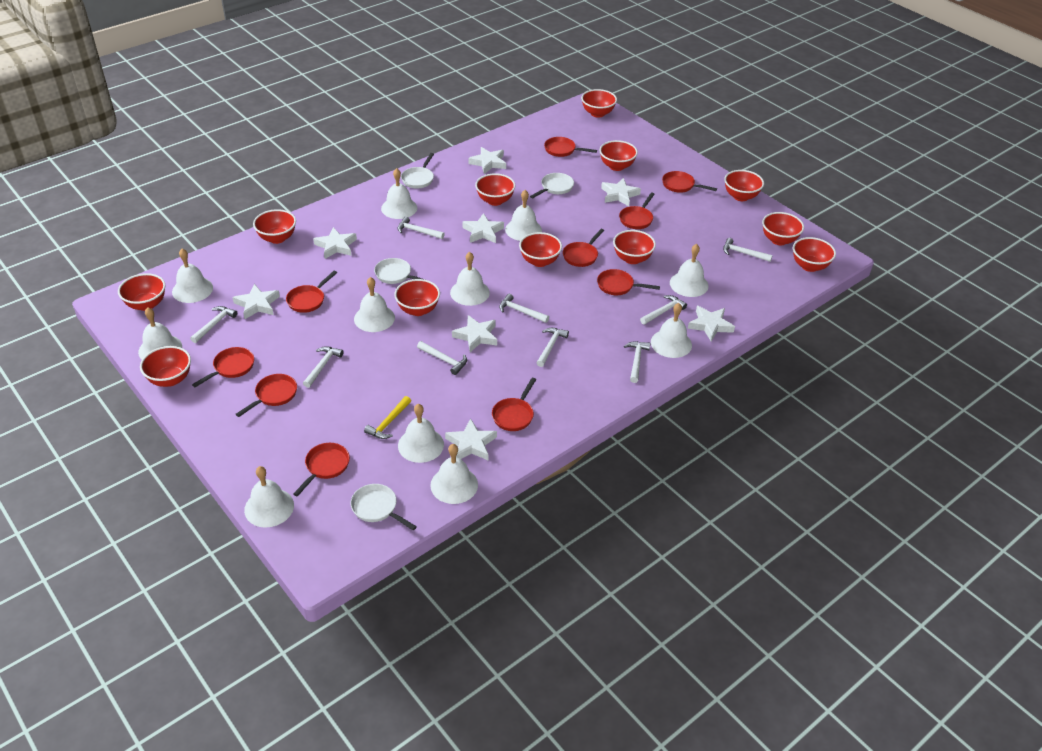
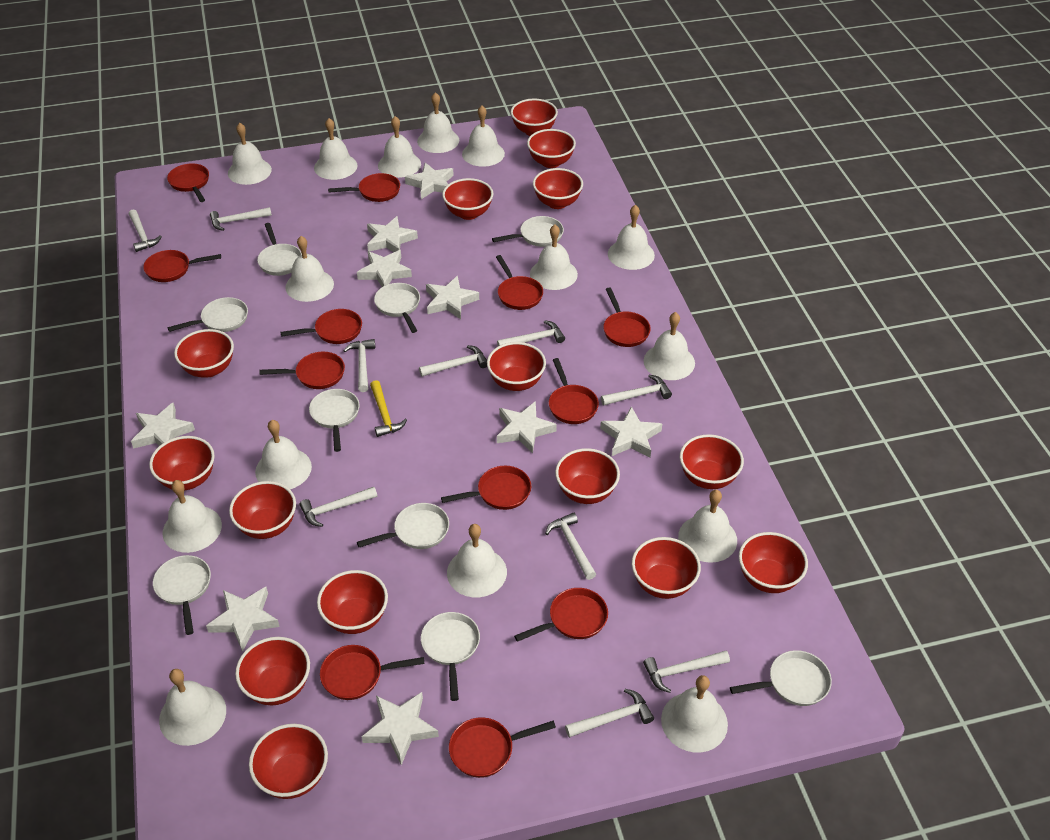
red bowl: 12 -> 15
red pan: 10 -> 12
white bell: 11 -> 15
white hammer: 9 -> 10
white pan: 4 -> 9
white star: 8 -> 9

